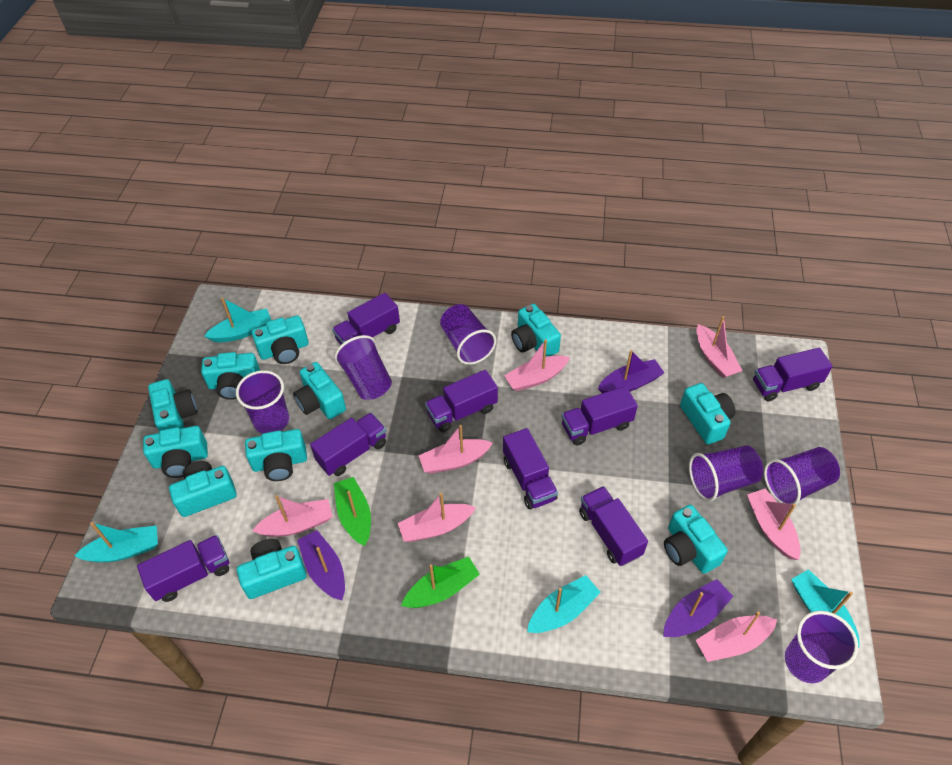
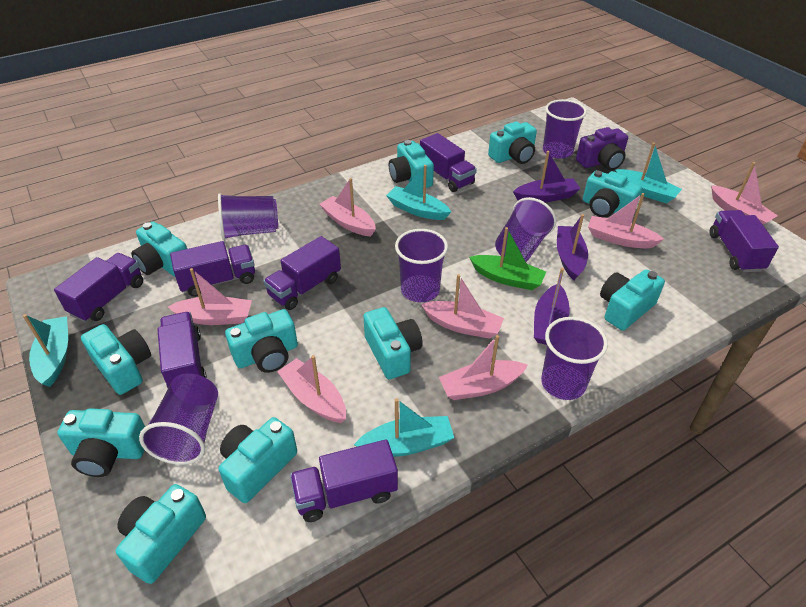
green boat: 2 -> 1
purple camera: 0 -> 1
purple truck: 8 -> 7

